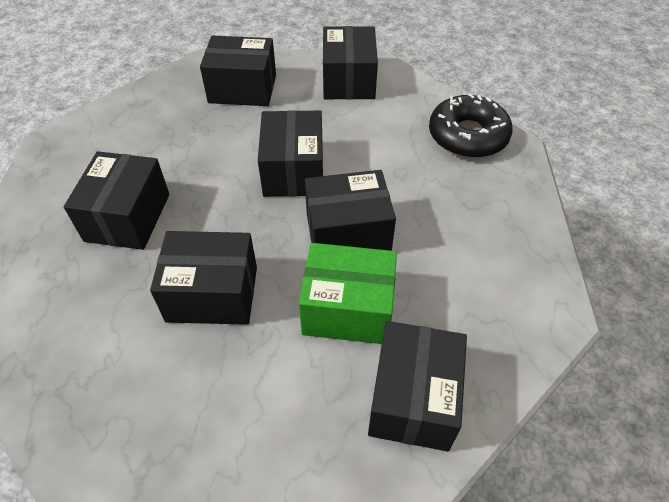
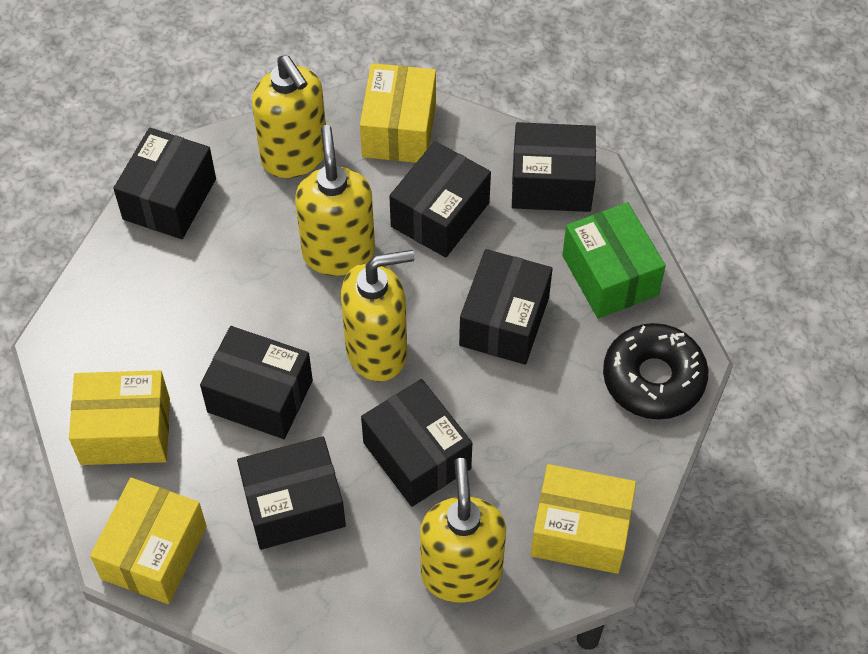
yellow box: 0 -> 4
yellow soap dispenser: 0 -> 4

